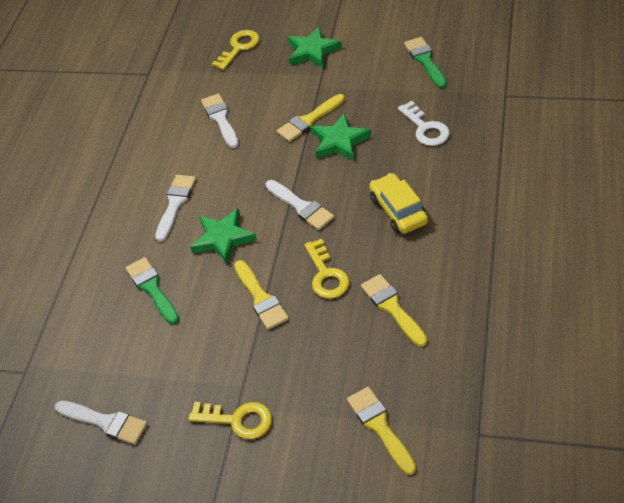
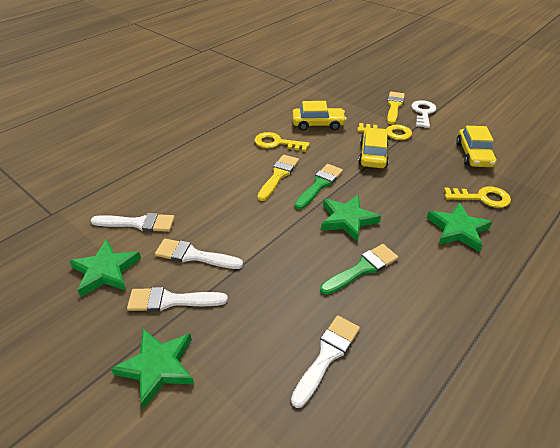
green star: 3 -> 4
yellow brush: 4 -> 2
yellow car: 1 -> 3

